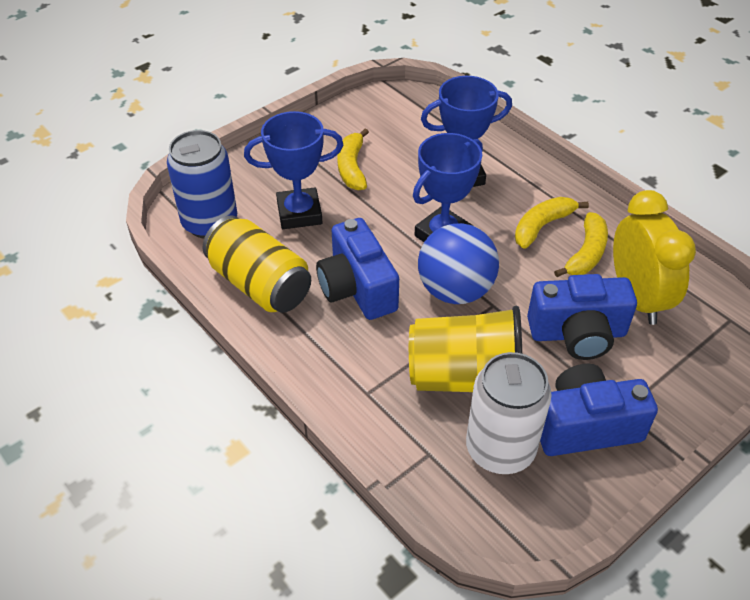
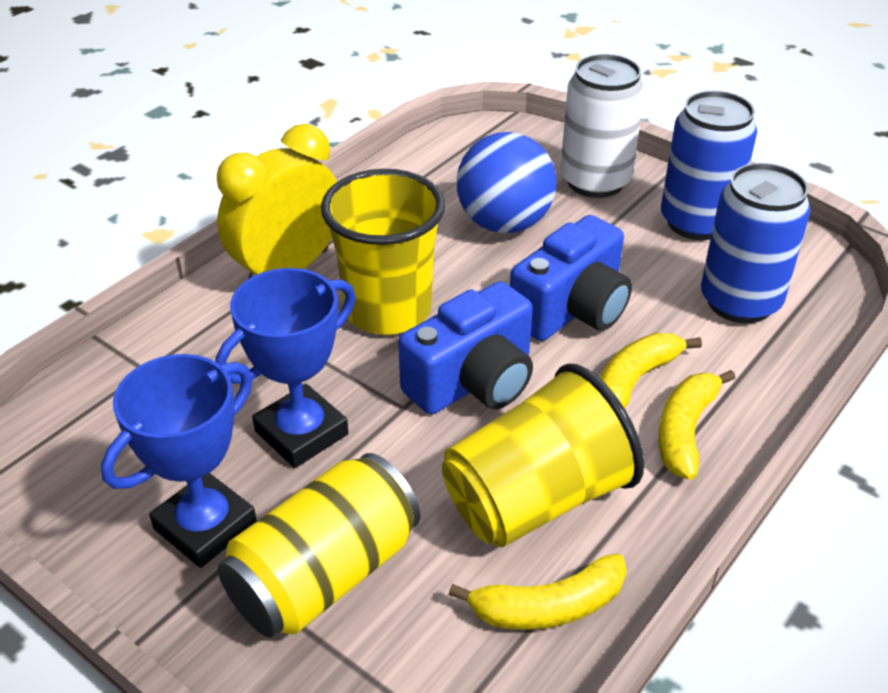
blue camera: 3 -> 2
blue can: 1 -> 2
blue trophy: 3 -> 2
yellow cup: 1 -> 2

